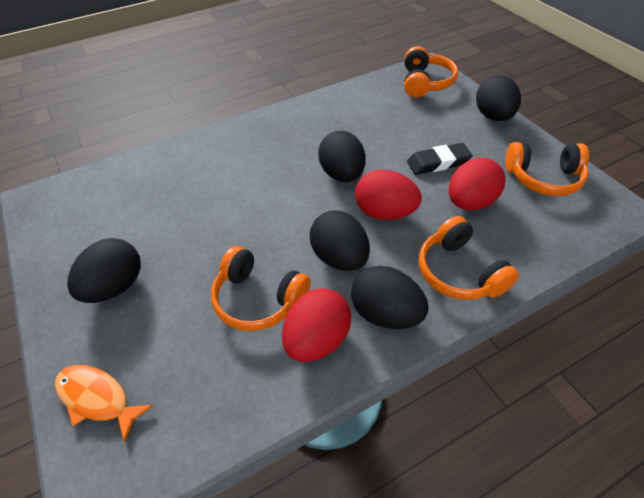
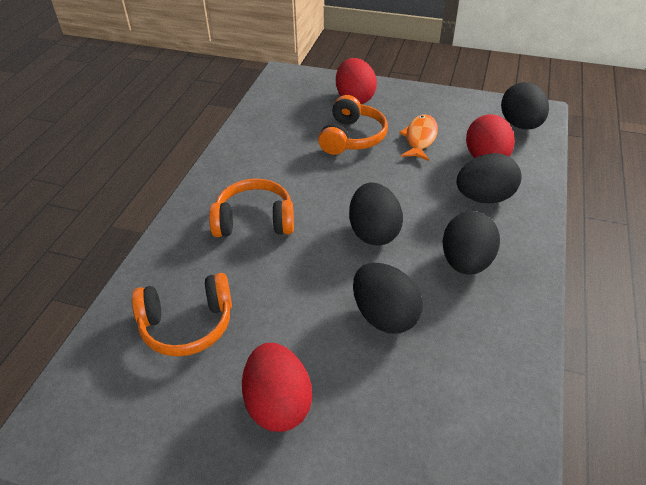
black eraser: 1 -> 0
orange headphones: 4 -> 3

